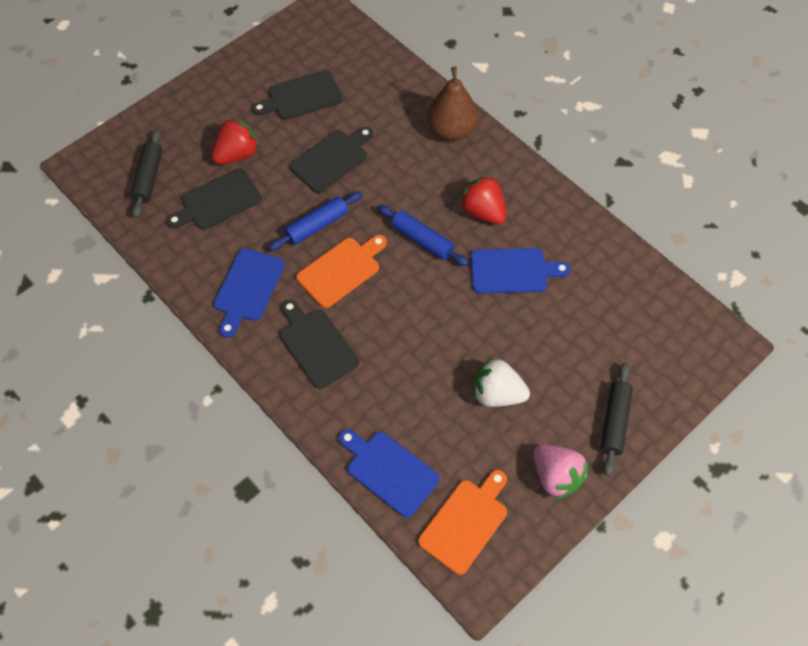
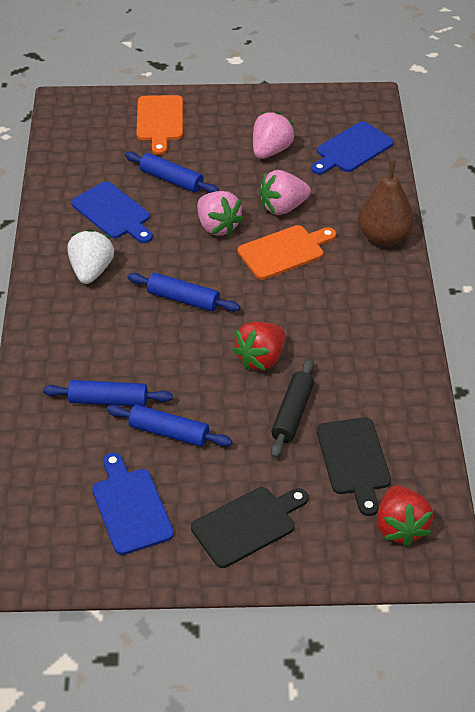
black cutting board: 4 -> 2
black rolling pin: 2 -> 1
blue rolling pin: 2 -> 4
pink strawberry: 1 -> 3

